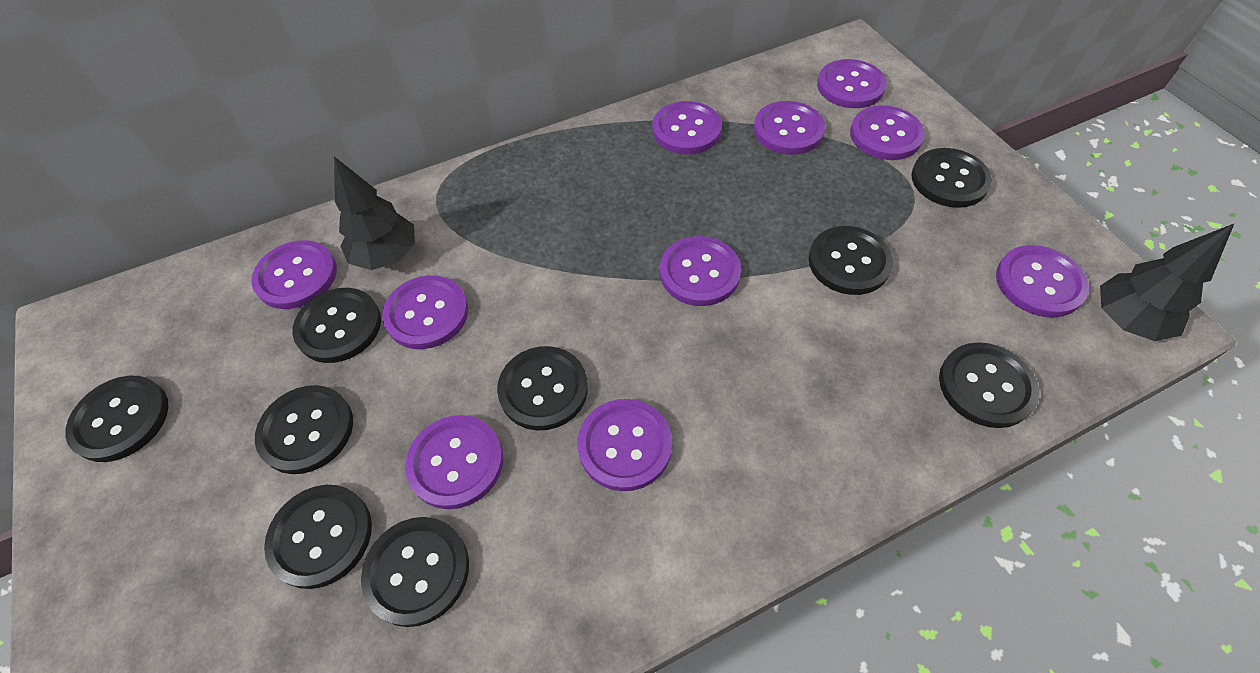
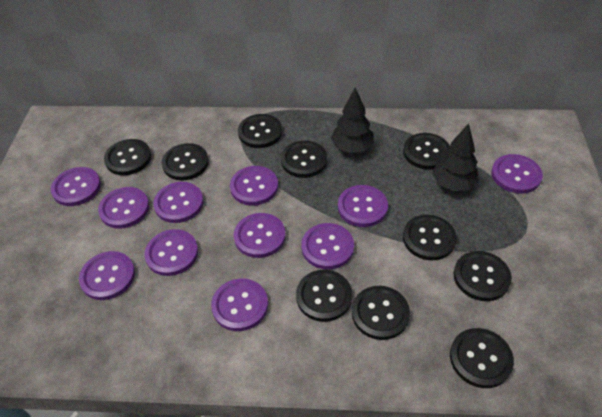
black button: 9 -> 10
purple button: 10 -> 11

